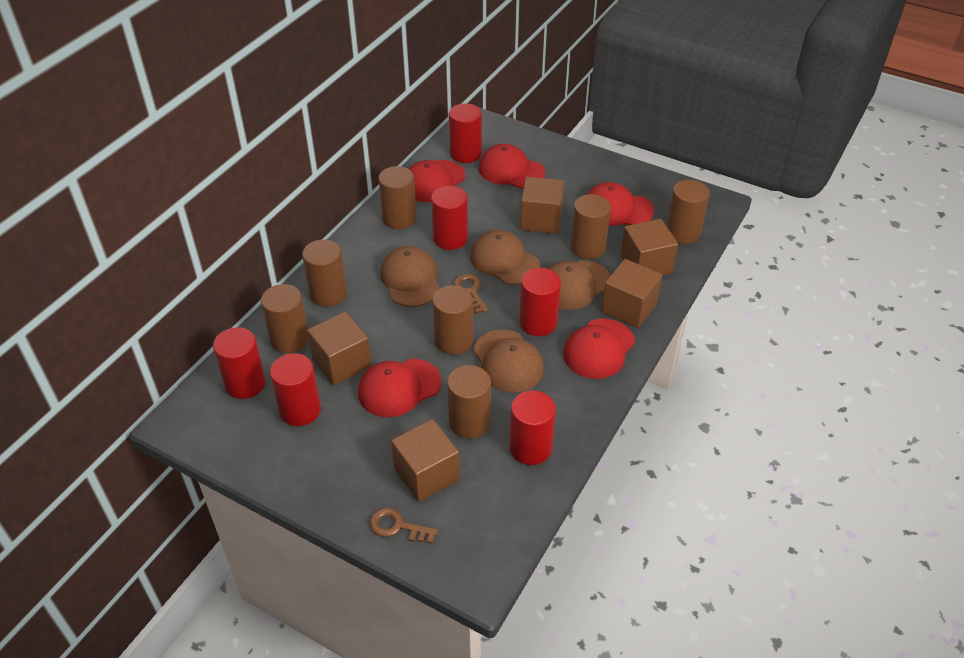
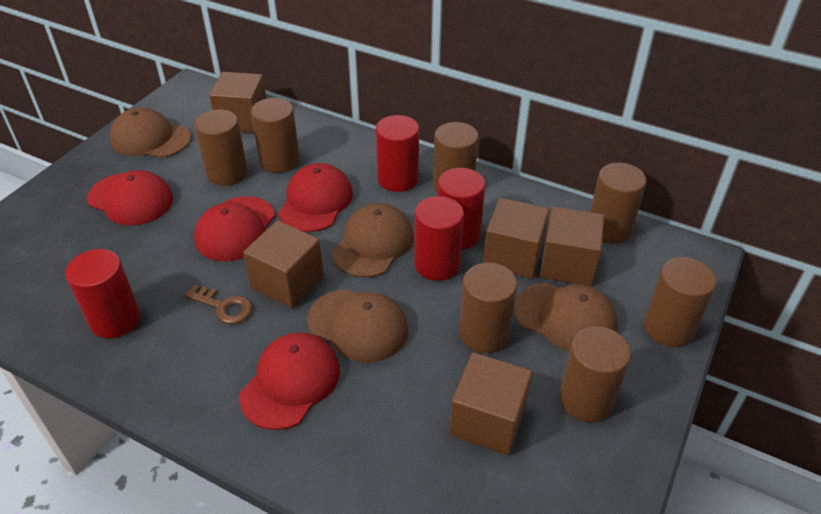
brown key: 2 -> 1
red cap: 5 -> 4
red cylinder: 6 -> 4

